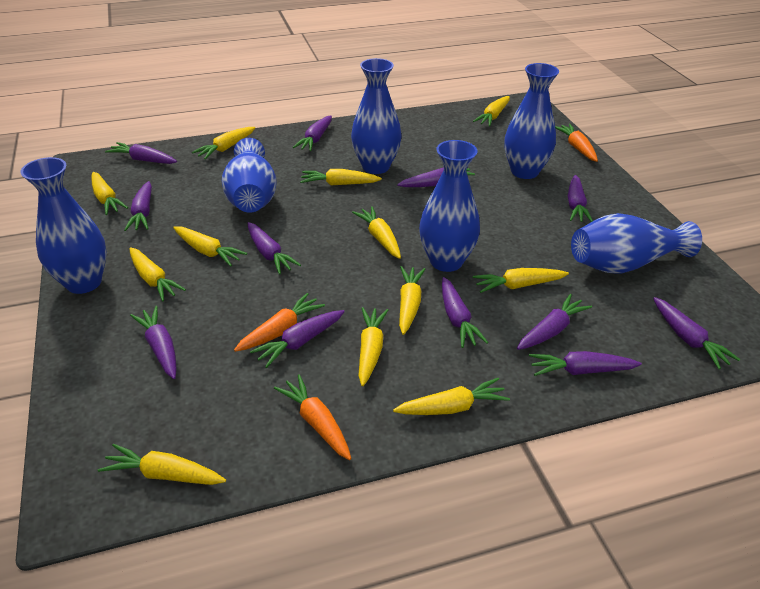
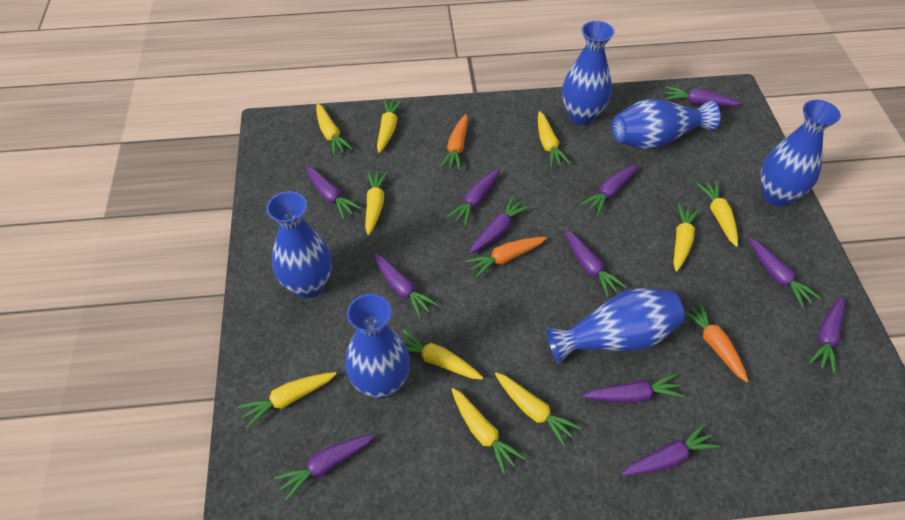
yellow carrot: 12 -> 10

